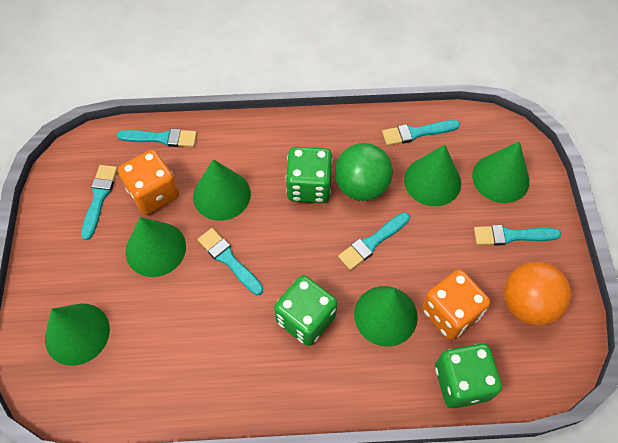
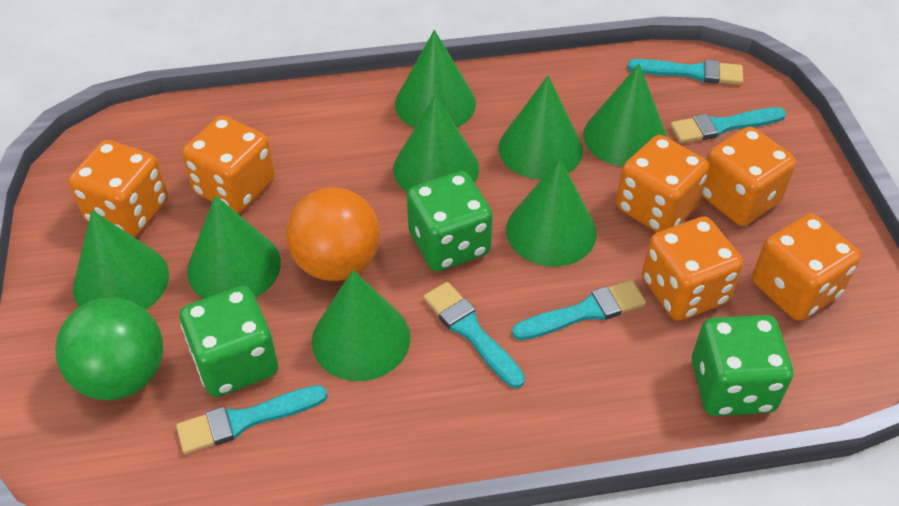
green cone: 6 -> 8
orange dice: 2 -> 6
turquoise brush: 6 -> 5

